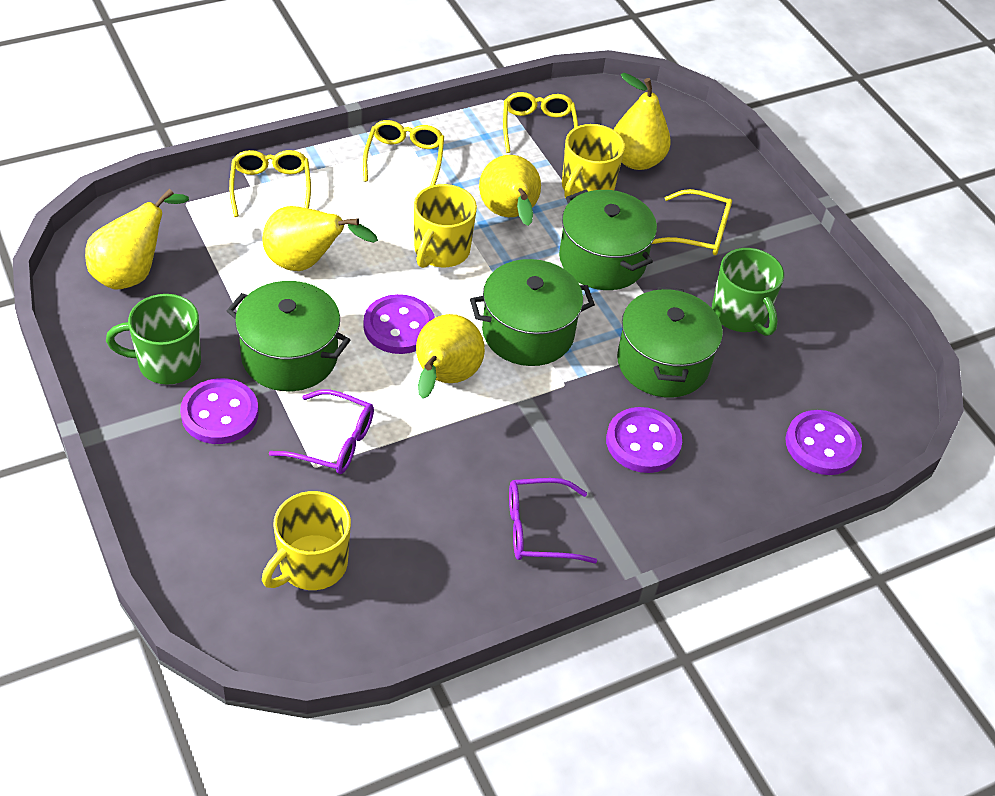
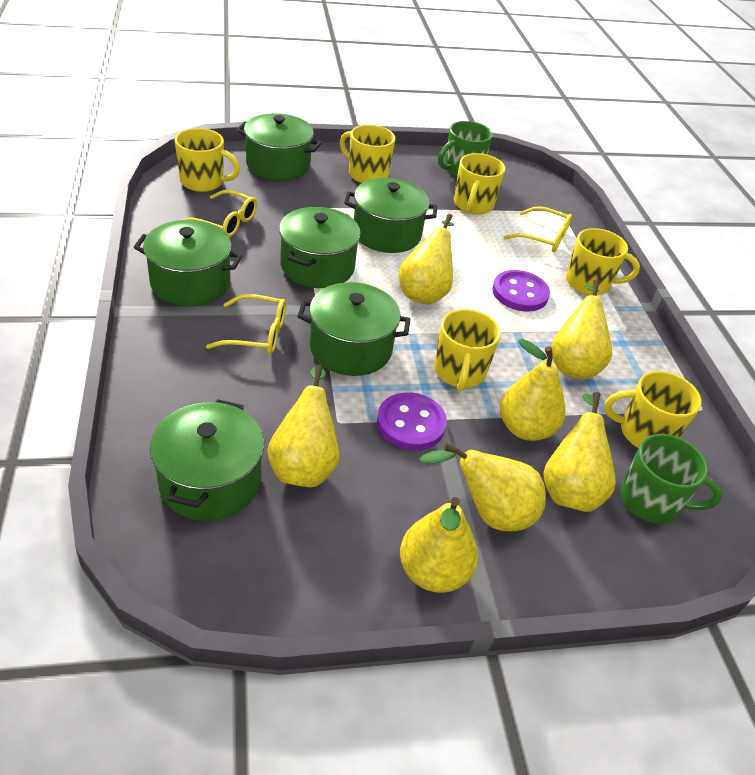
green pot: 4 -> 6
purple button: 4 -> 2
purple glasses: 2 -> 0
yellow glasses: 4 -> 3
yellow mug: 3 -> 6
yellow pear: 5 -> 7

